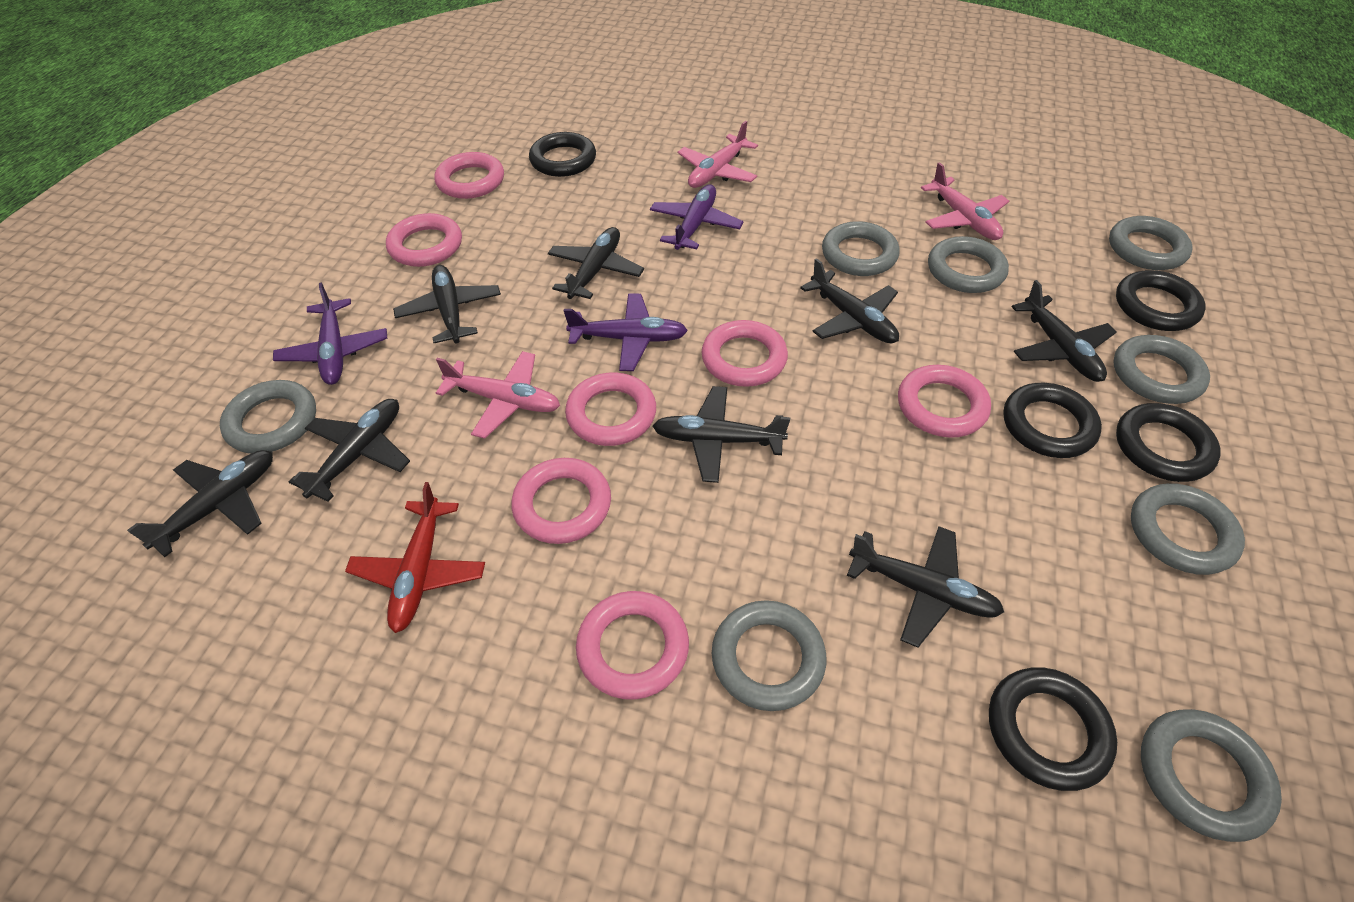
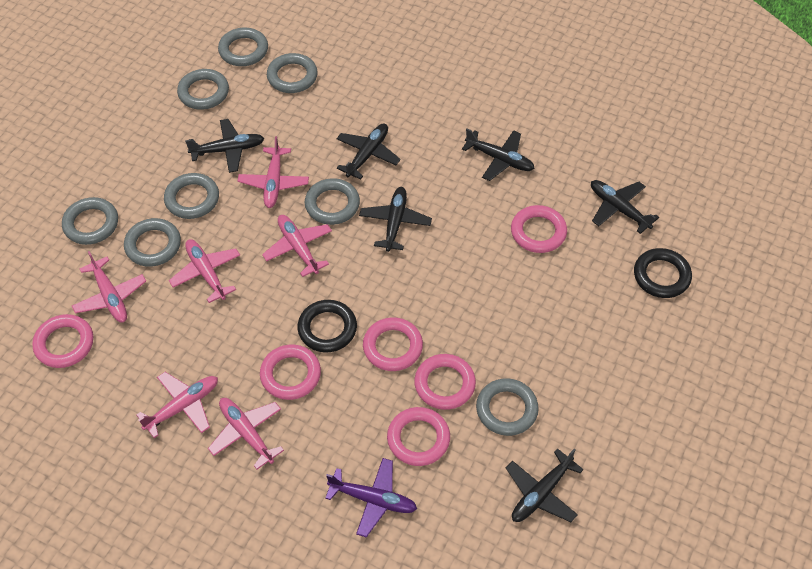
black plane: 8 -> 6
black ring: 5 -> 2
pink plane: 3 -> 6
pink ring: 7 -> 6
purple plane: 3 -> 1
red plane: 1 -> 0

